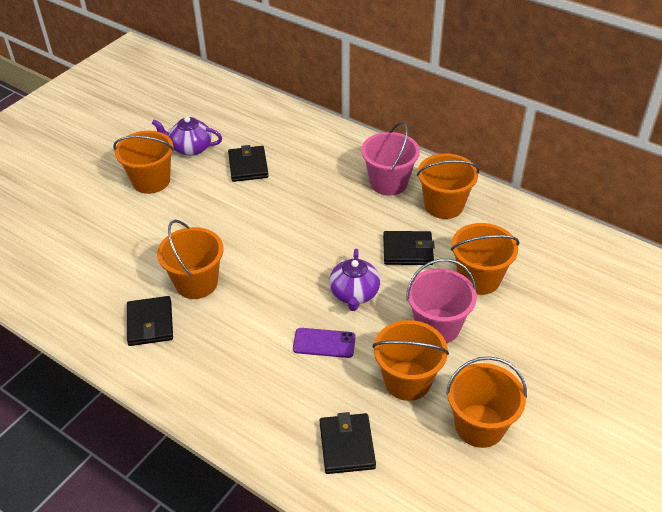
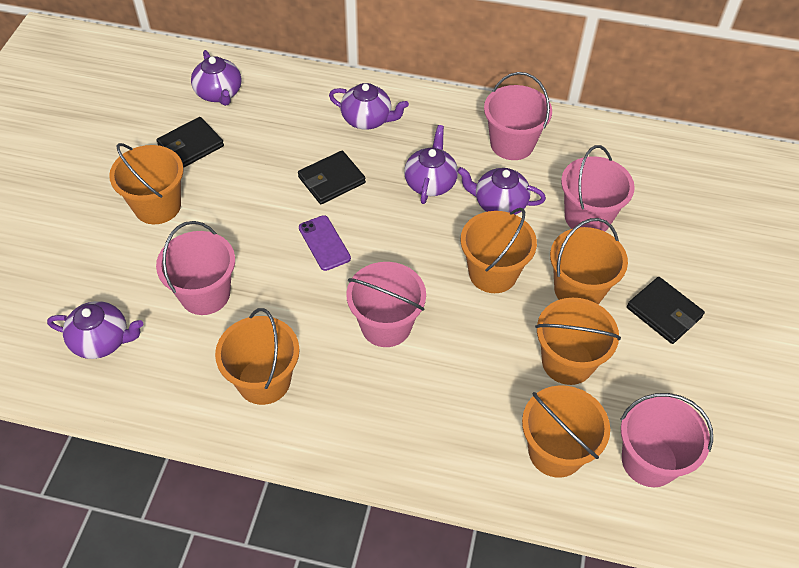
black wallet: 4 -> 3
pink bucket: 2 -> 5
purple teapot: 2 -> 5

